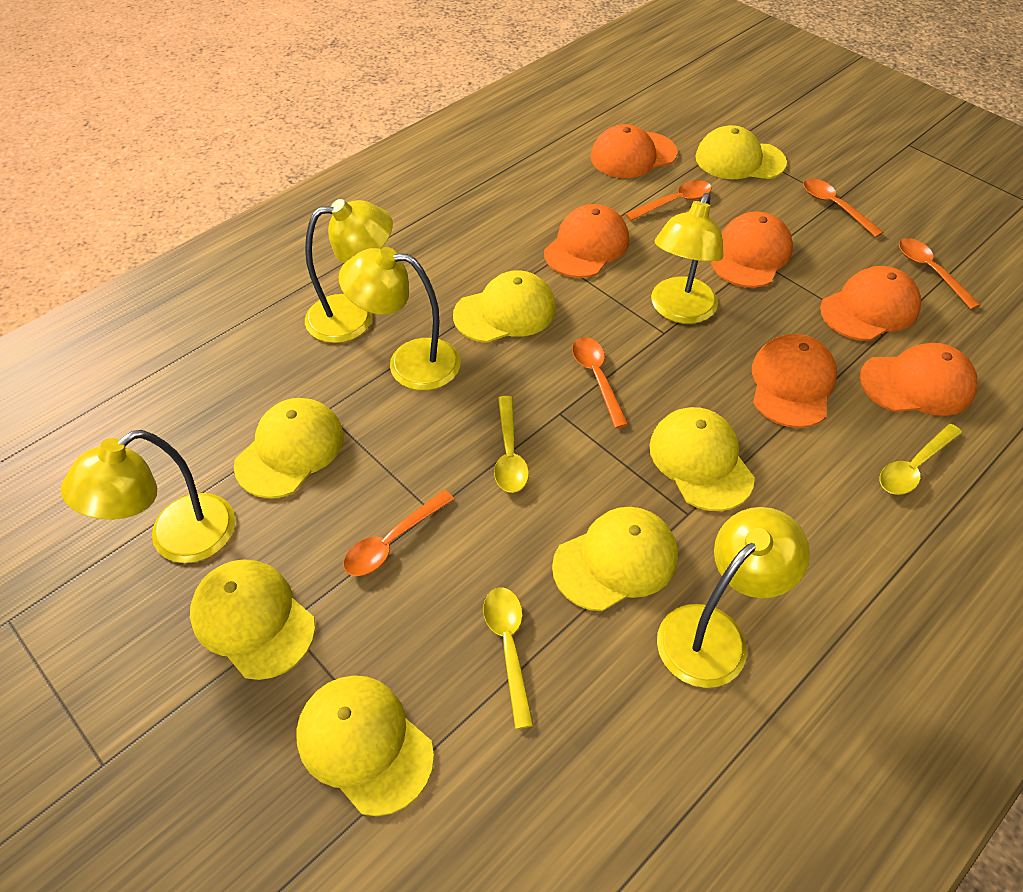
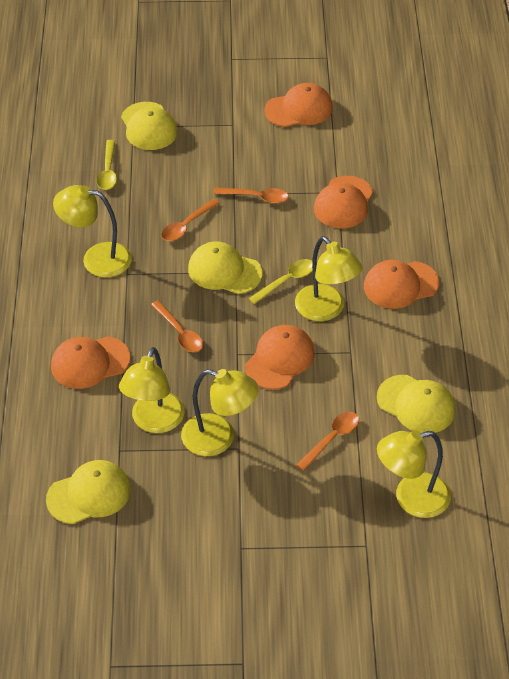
orange cap: 6 -> 5
orange spoon: 5 -> 4
yellow cap: 7 -> 4
yellow spoon: 3 -> 2

